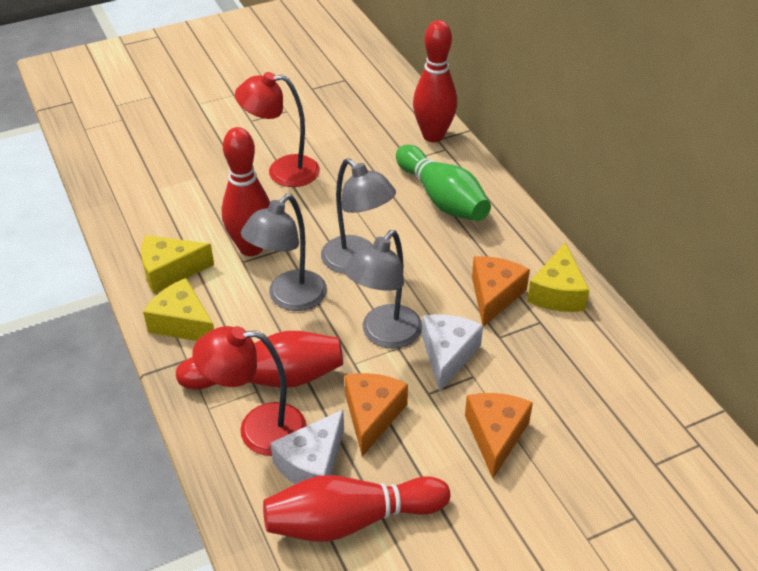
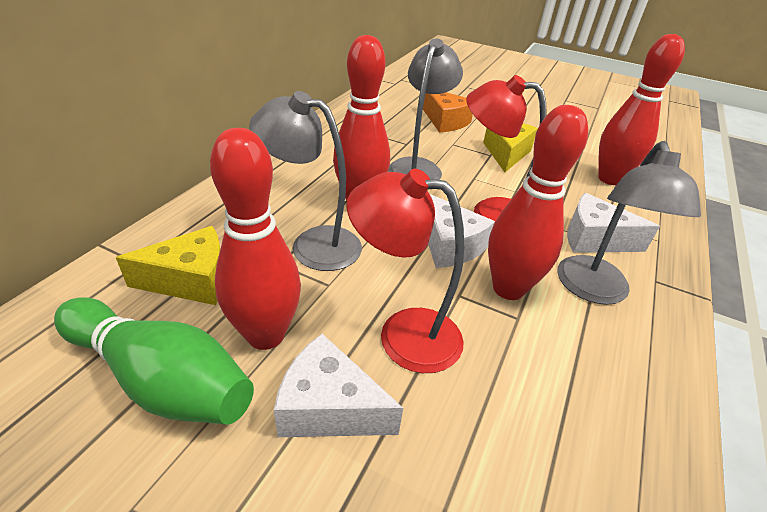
orange cheese: 3 -> 1
white cheese: 2 -> 3
yellow cheese: 3 -> 2

